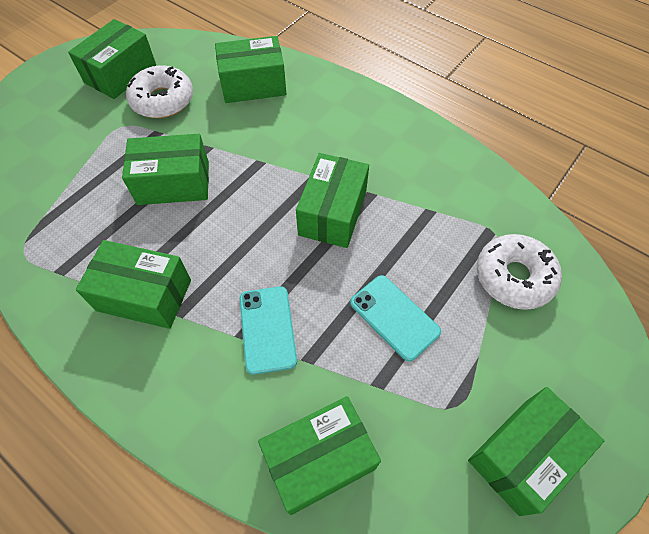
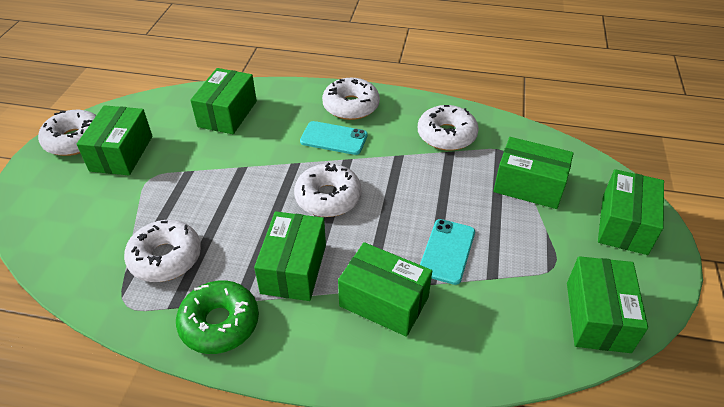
green donut: 0 -> 1
white donut: 2 -> 5

